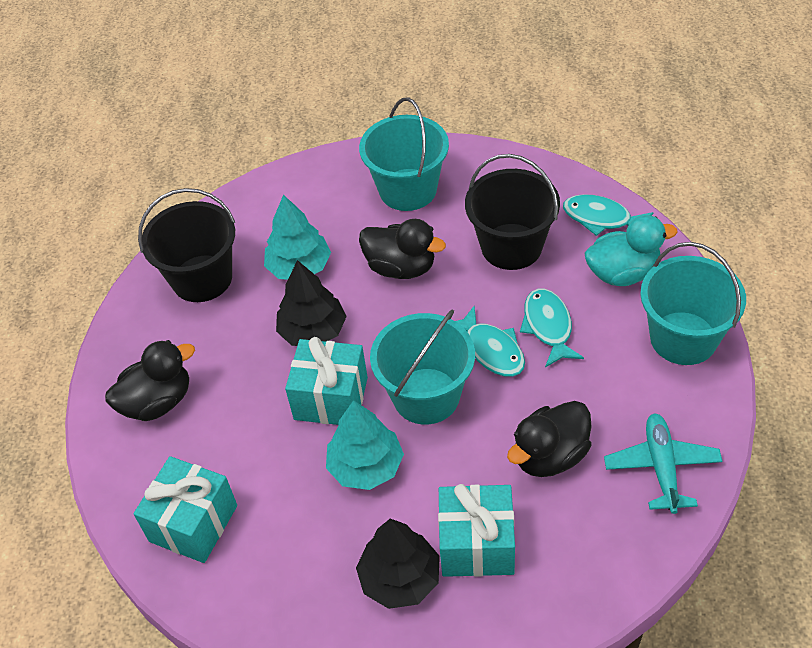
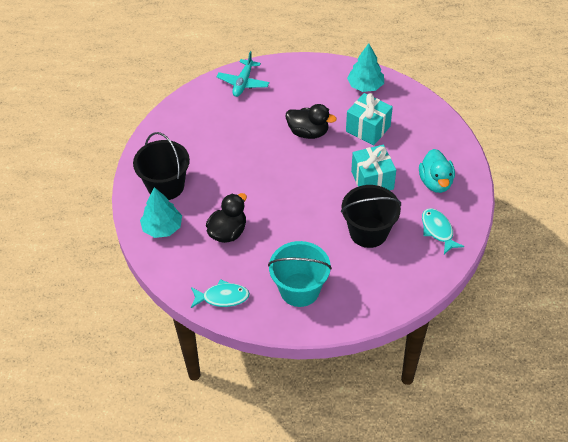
black duck: 3 -> 2
black tree: 2 -> 0
turquoise bucket: 3 -> 1
turquoise fish: 3 -> 2
turquoise gift: 3 -> 2

